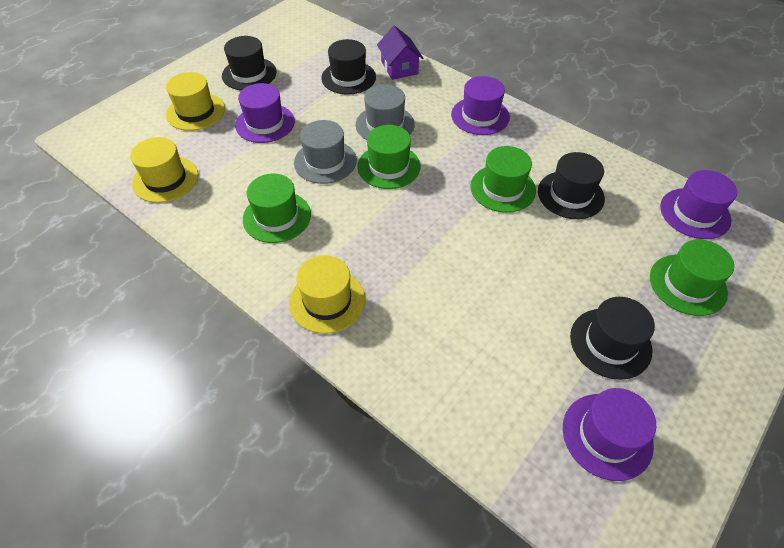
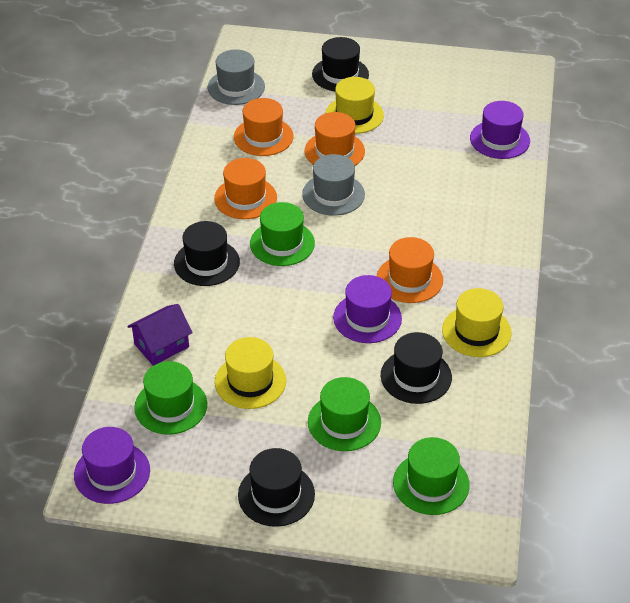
orange hat: 0 -> 4
purple hat: 4 -> 3

